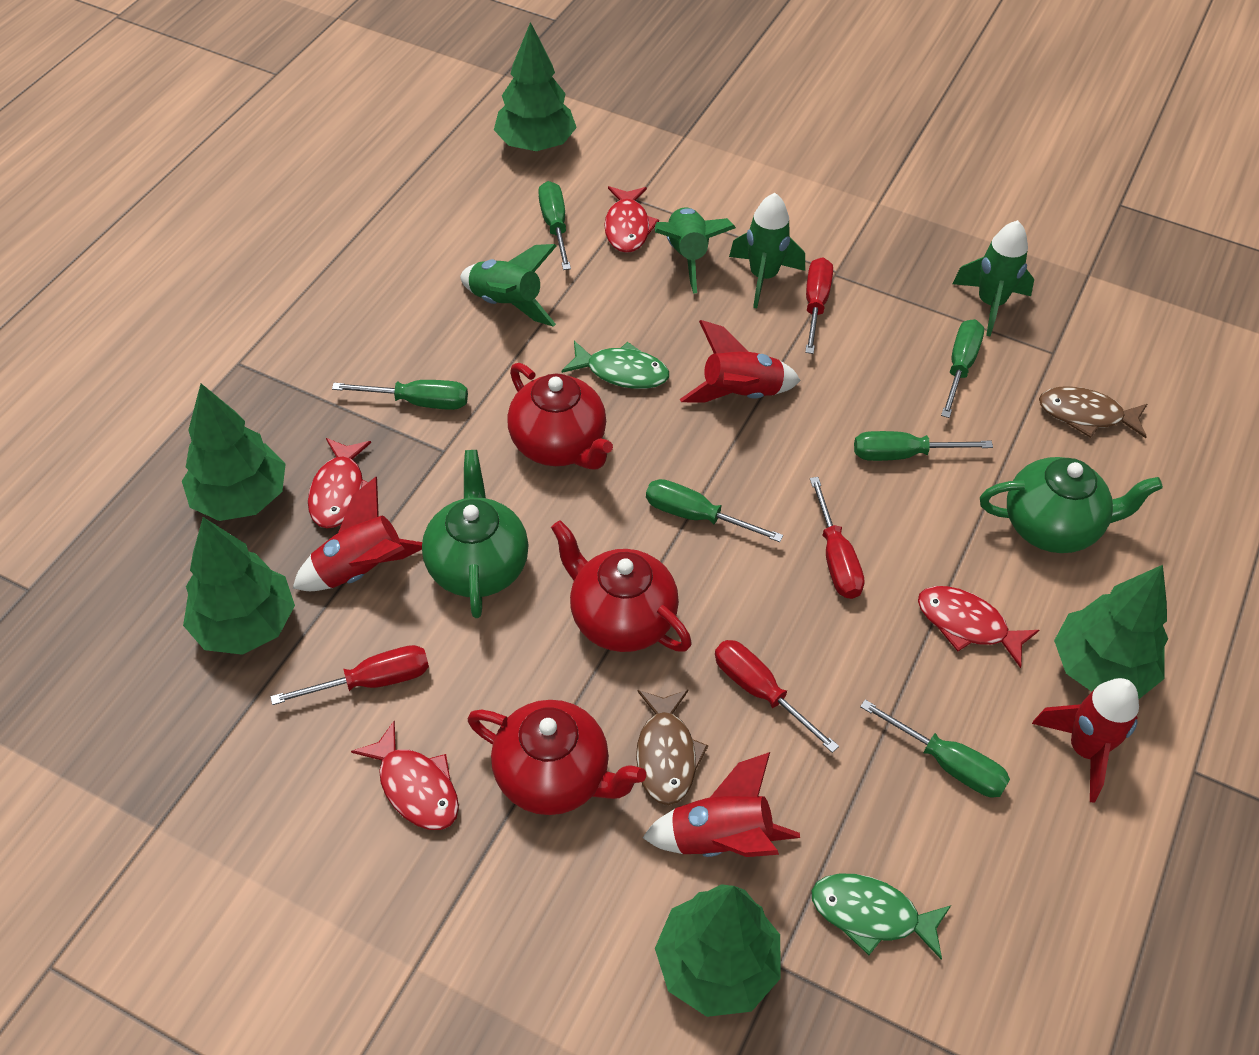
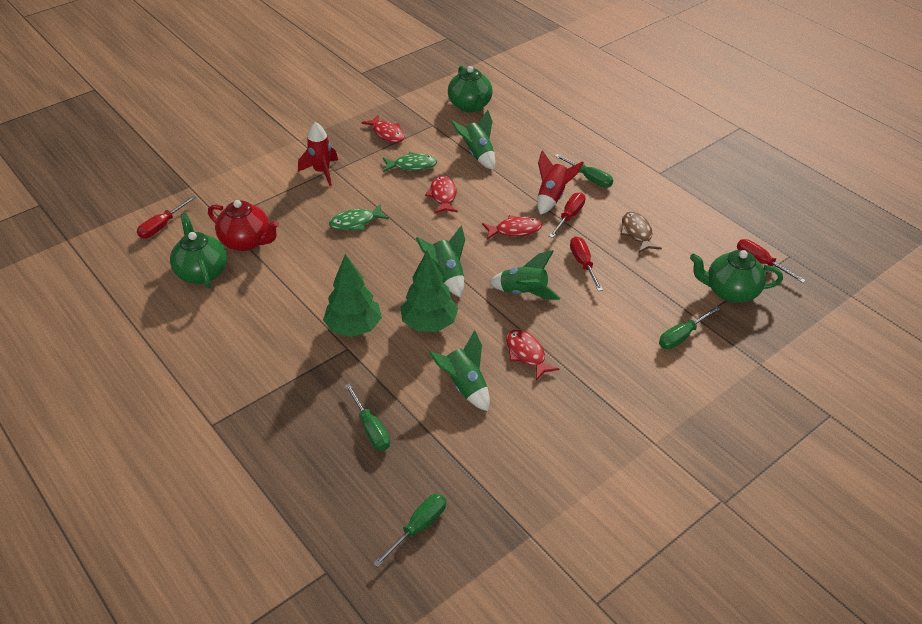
brown fish: 2 -> 1
green screwdriver: 6 -> 4
green teapot: 2 -> 3
green tree: 5 -> 2
red rocket: 4 -> 2
red teapot: 3 -> 1

